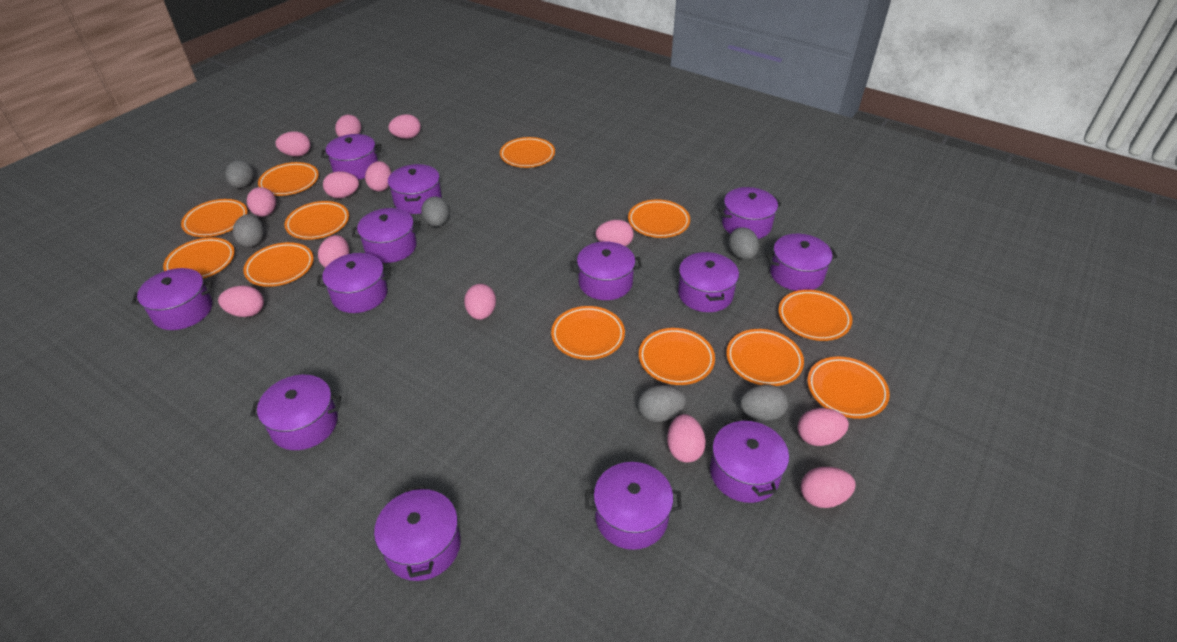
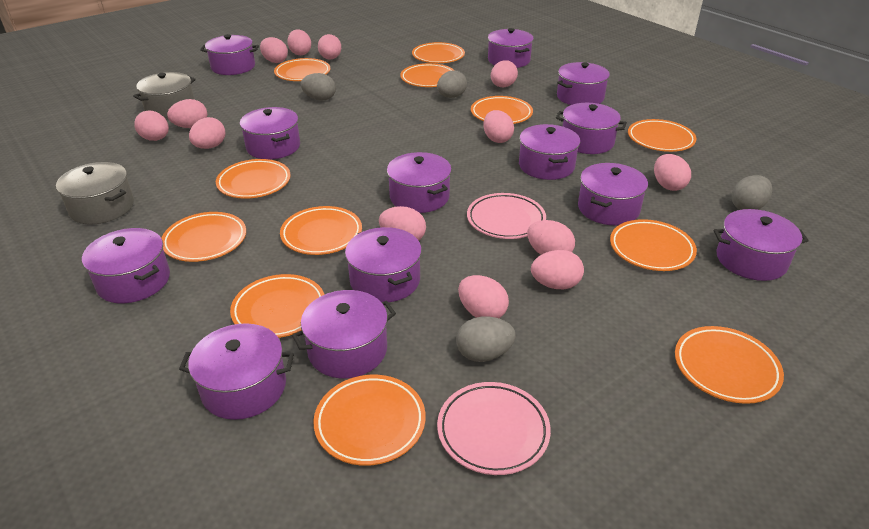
grey egg: 6 -> 4
grey pot: 0 -> 2
pink plate: 0 -> 2

